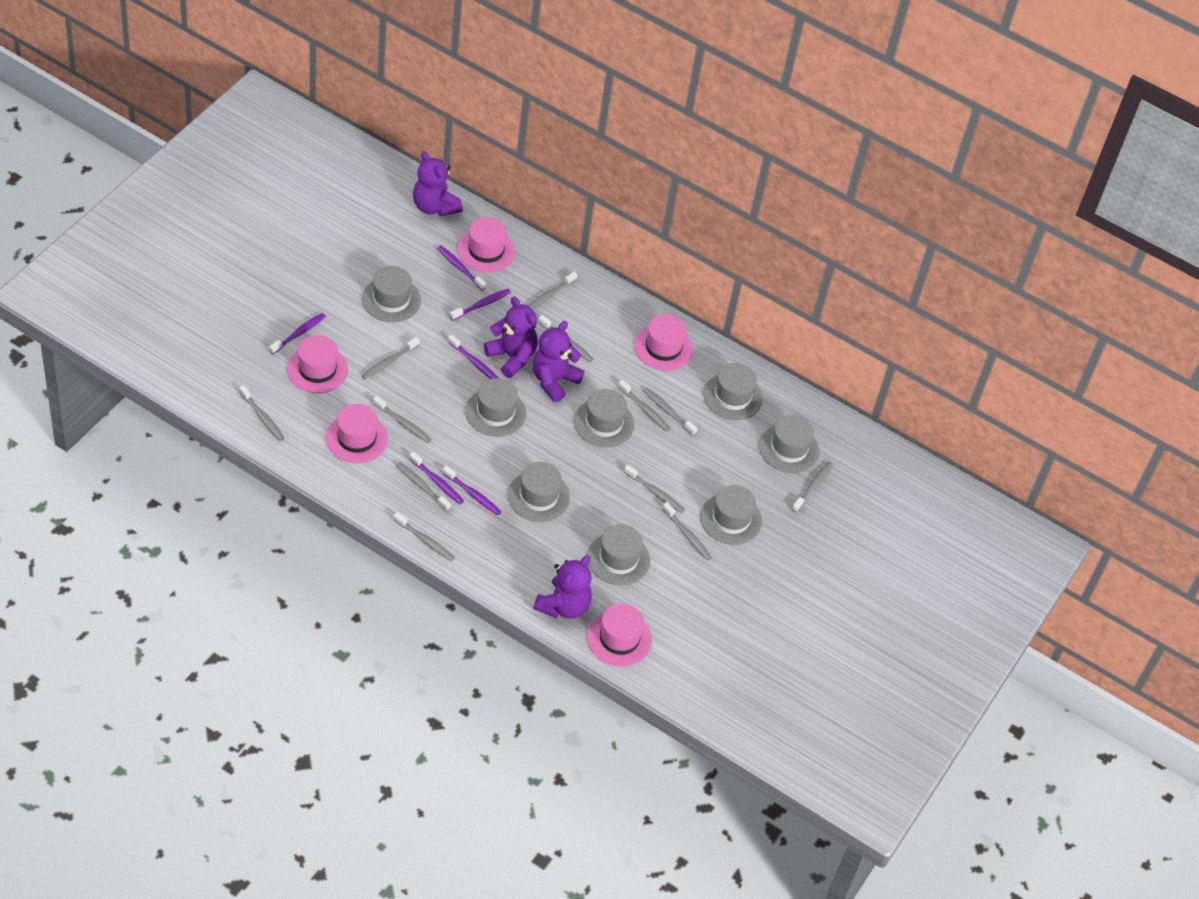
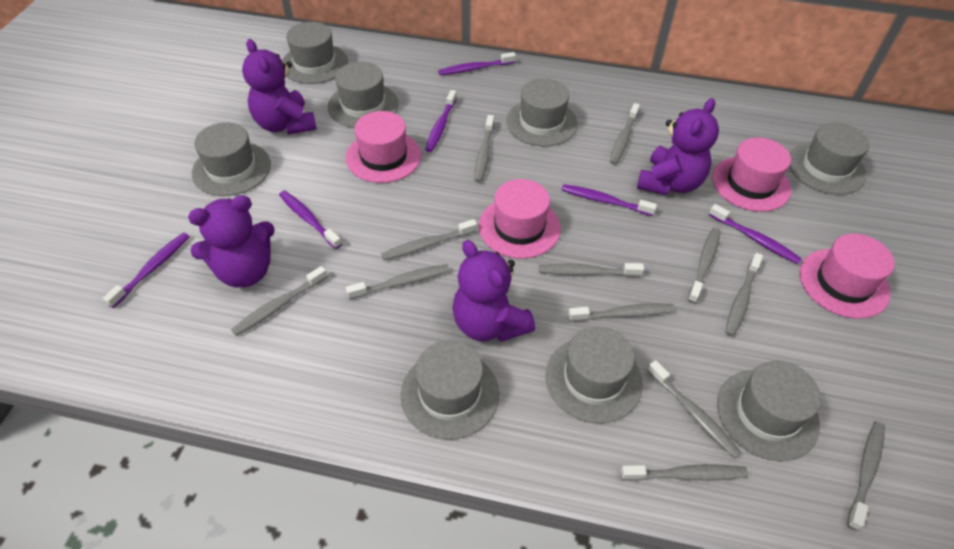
pink hat: 5 -> 4

